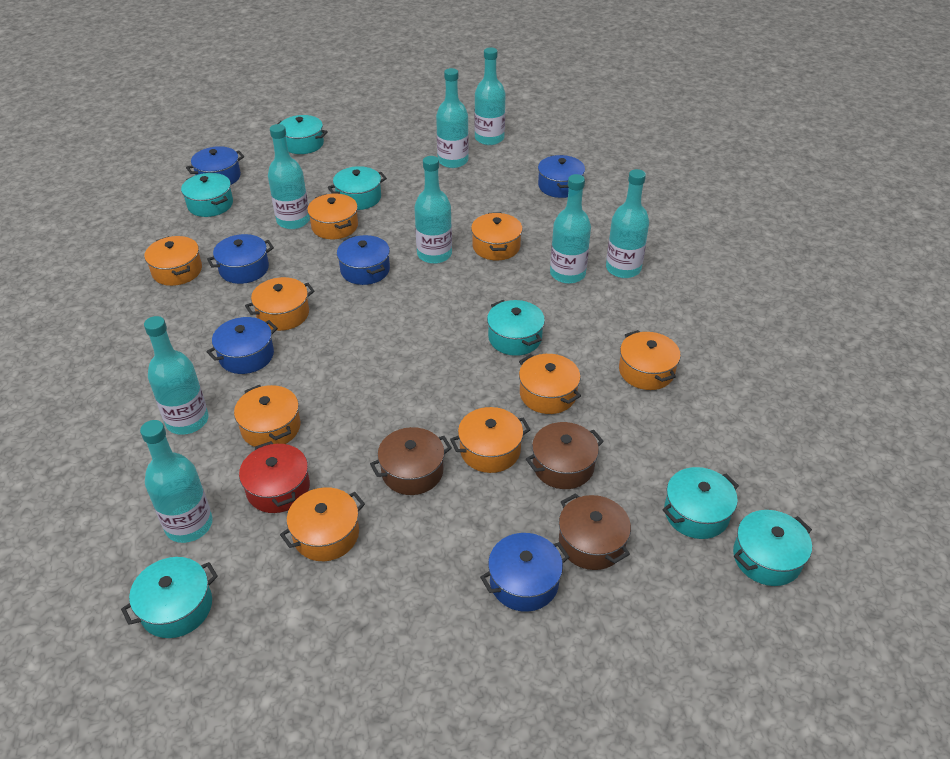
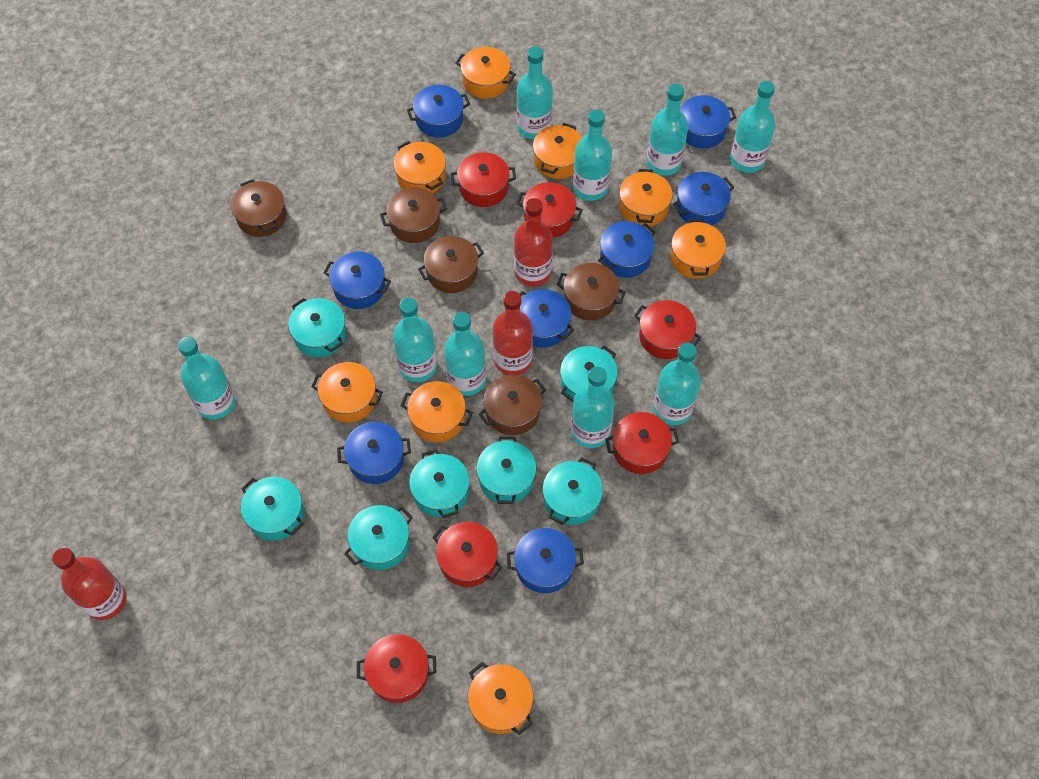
blue pot: 6 -> 8
brown pot: 3 -> 5
orange pot: 9 -> 8
red bottle: 0 -> 3
red pot: 1 -> 6
turquoise bottle: 8 -> 9

